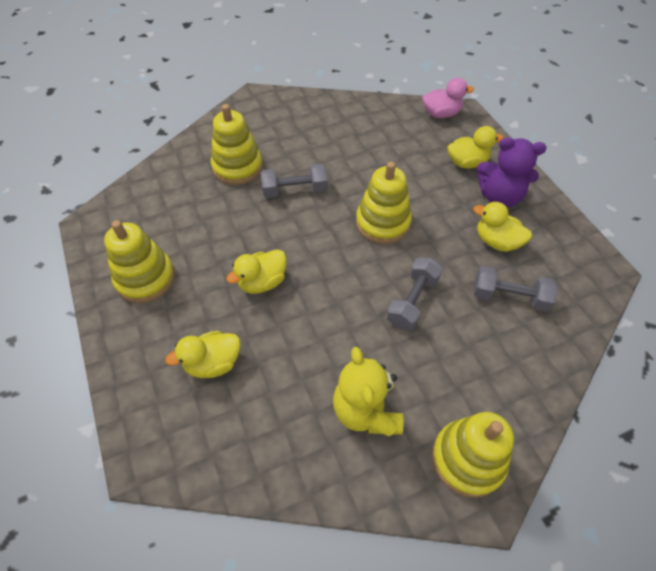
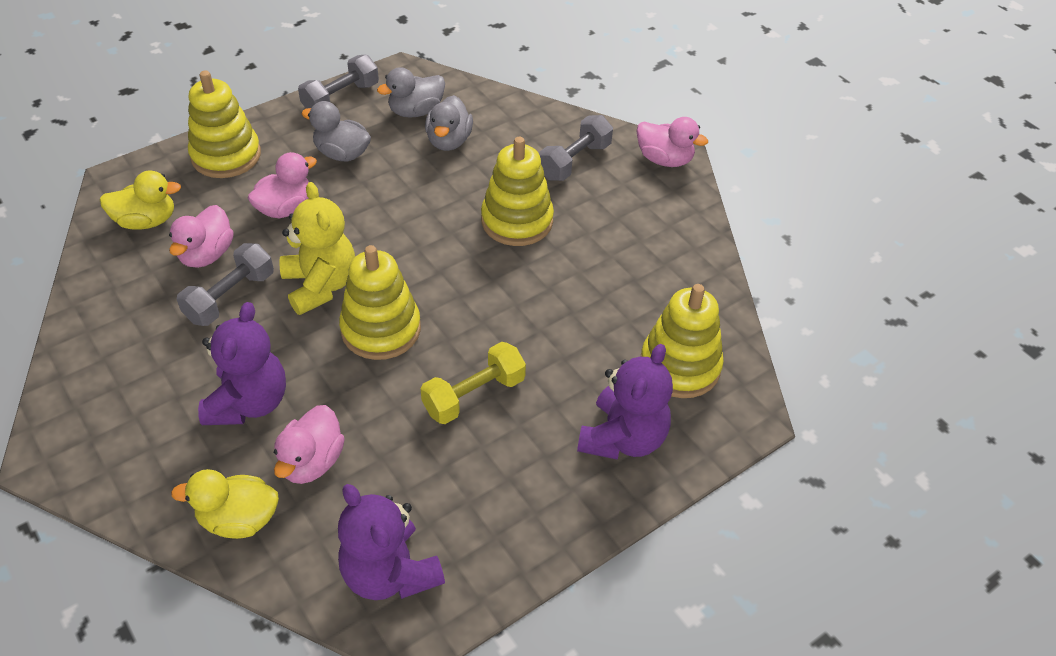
grey duck: 0 -> 3
pink duck: 1 -> 4
purple teddy bear: 1 -> 3
yellow duck: 4 -> 2
yellow dumbbell: 0 -> 1

